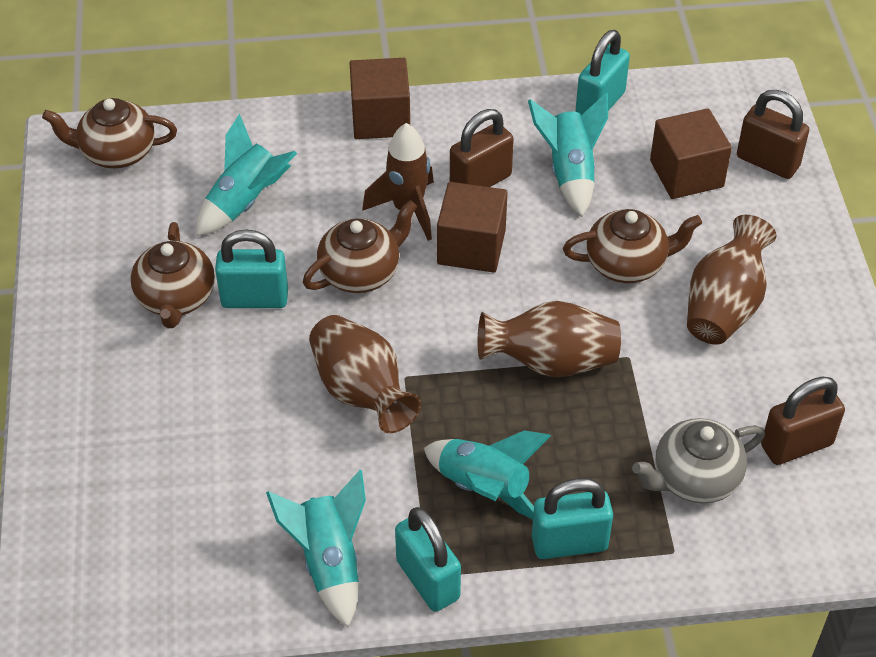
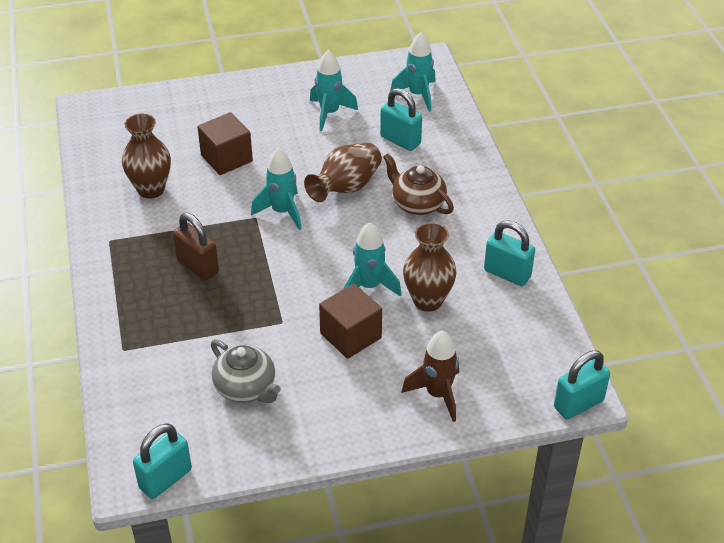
brown cube: 3 -> 2
brown padlock: 3 -> 1
brown teapot: 4 -> 1

